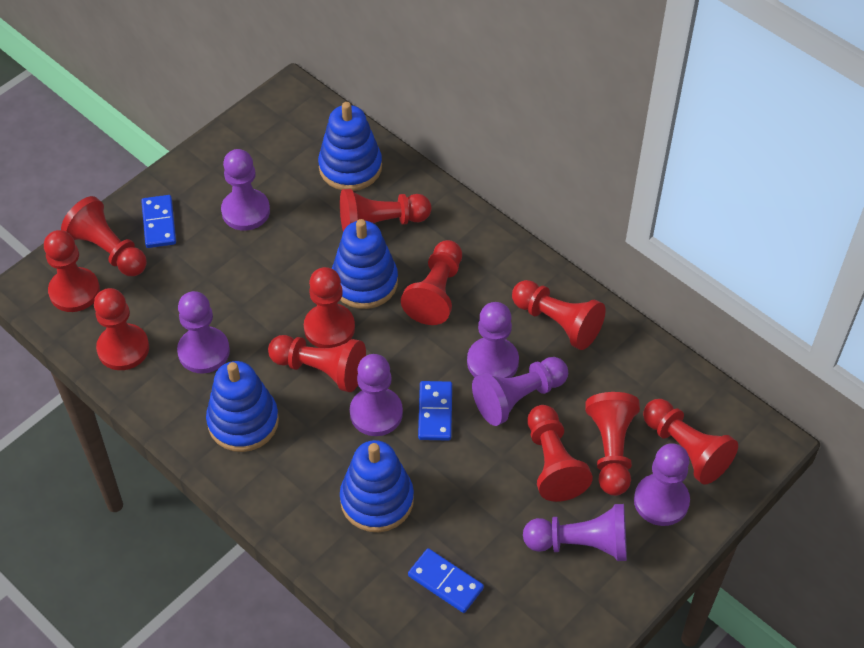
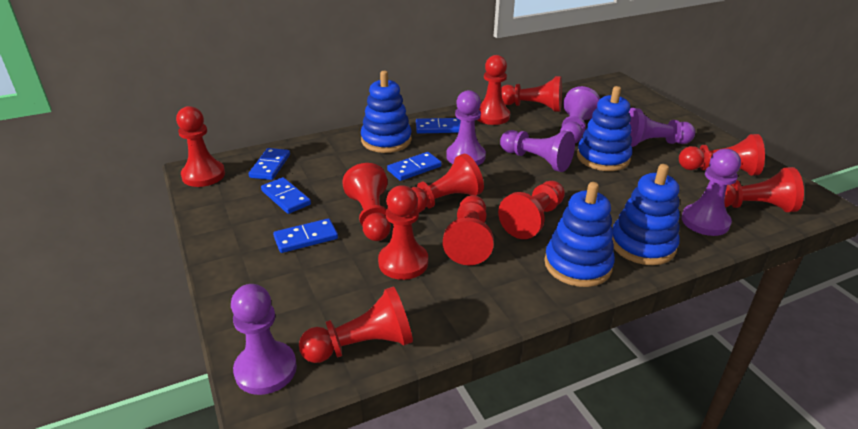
blue domino: 3 -> 5
purple pawn: 7 -> 6

